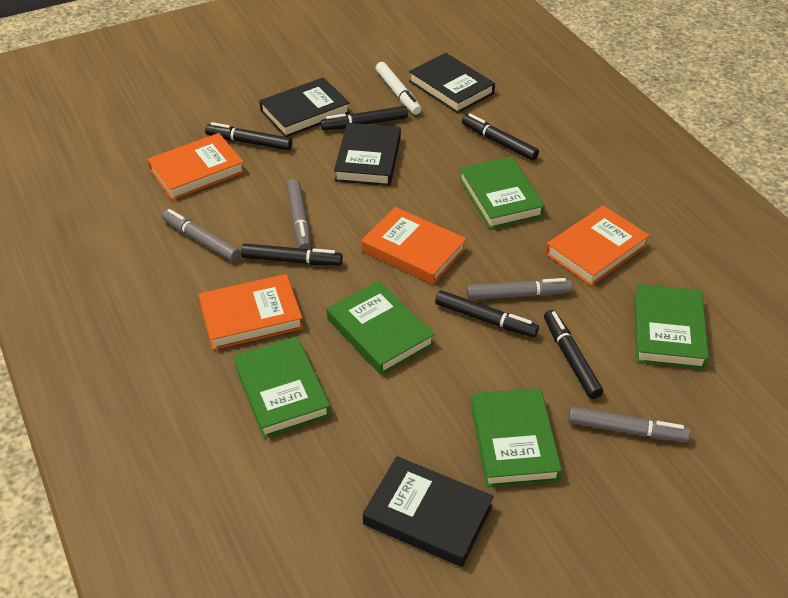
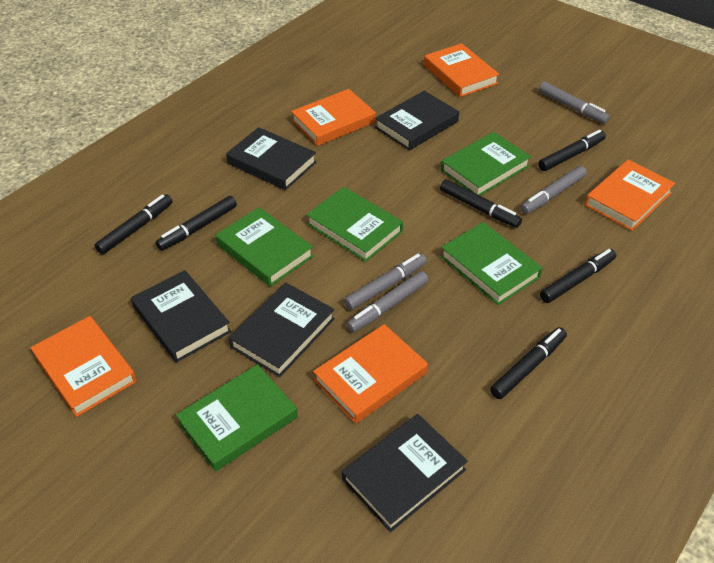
black book: 4 -> 5
orange book: 4 -> 5
white marker: 1 -> 0

